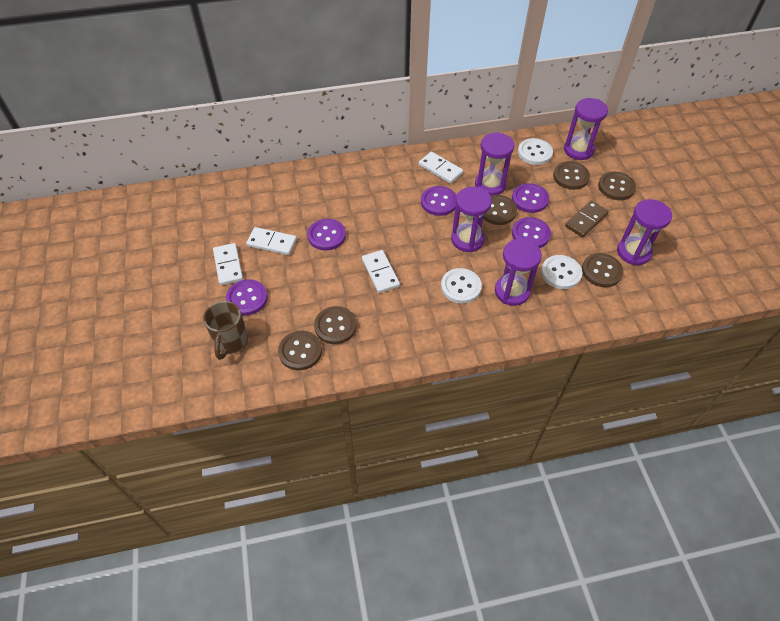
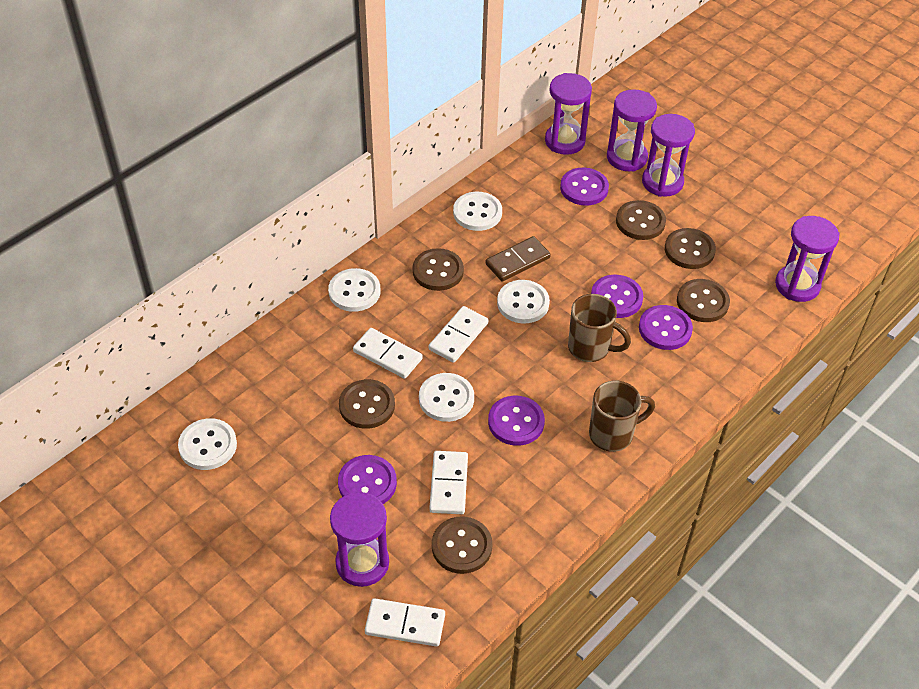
brown mug: 1 -> 2
white button: 3 -> 5

